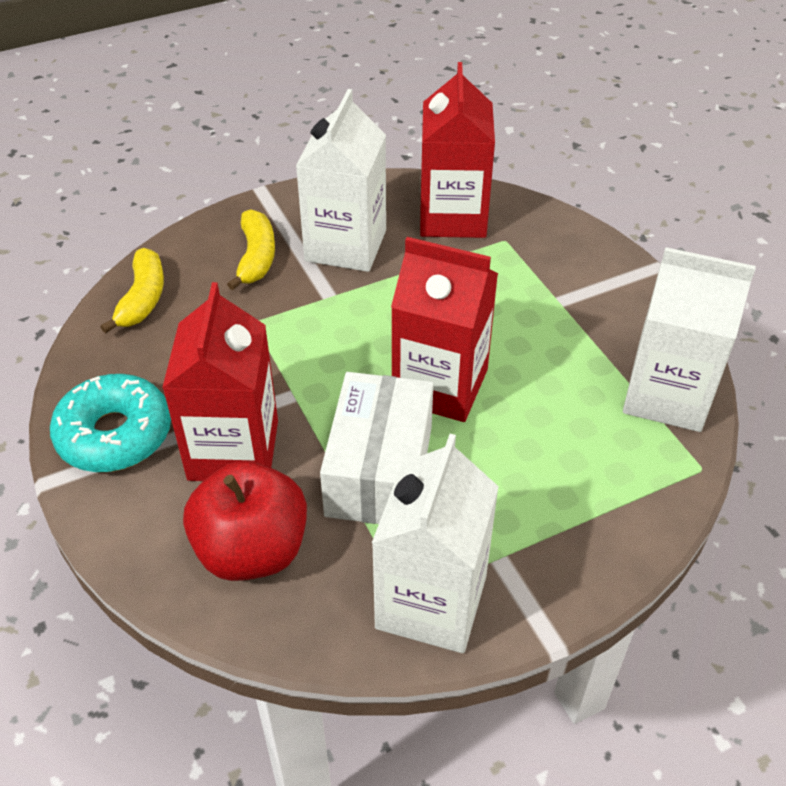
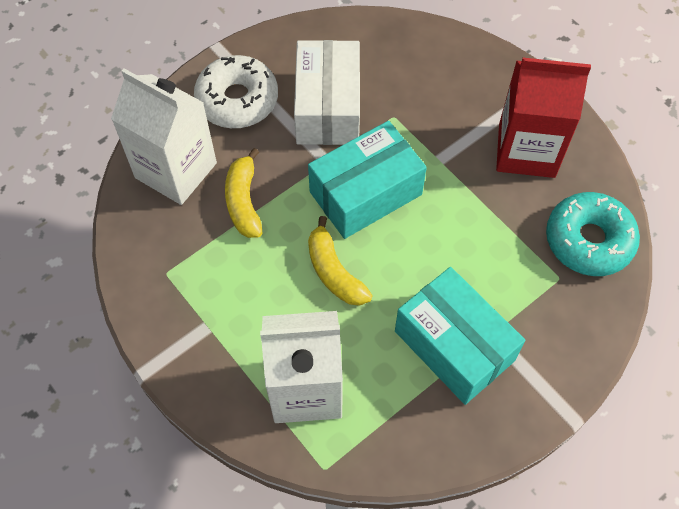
red apple: 1 -> 0
red carton: 3 -> 1
turquoise box: 0 -> 2
white carton: 3 -> 2
white donut: 0 -> 1

